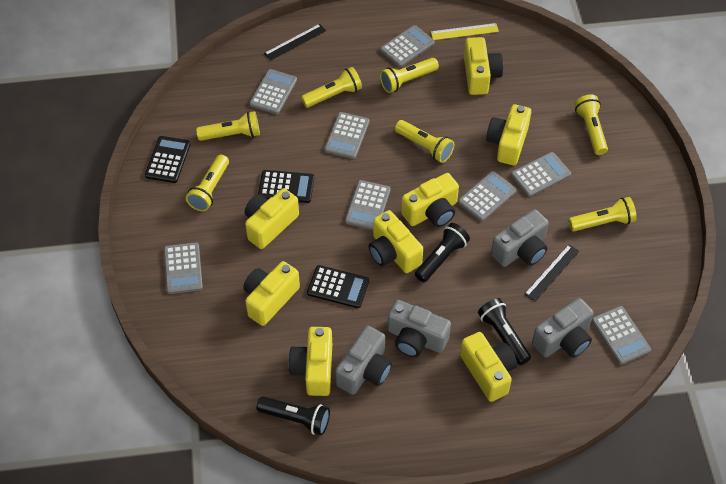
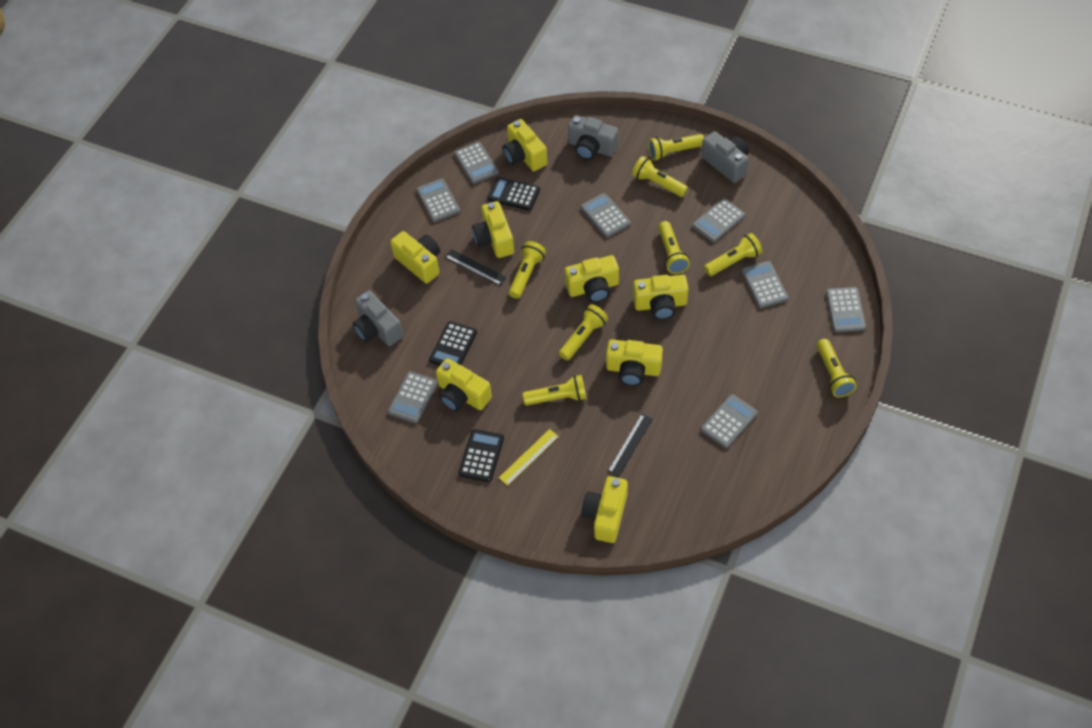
black flashlight: 3 -> 0
grey camera: 4 -> 3
yellow flashlight: 7 -> 8

